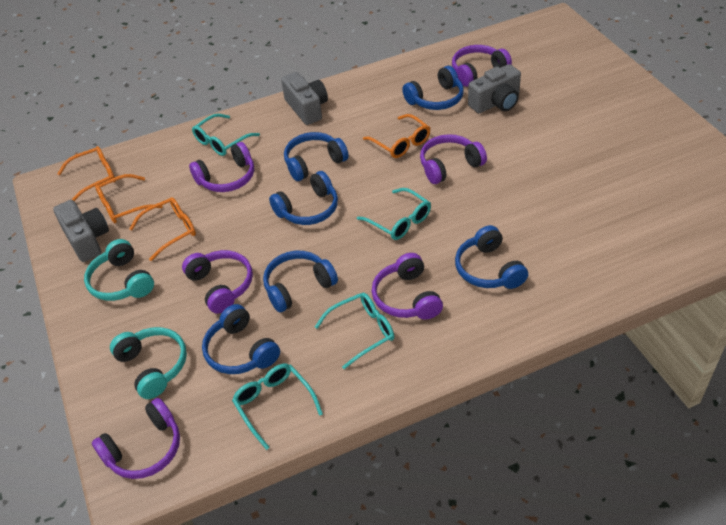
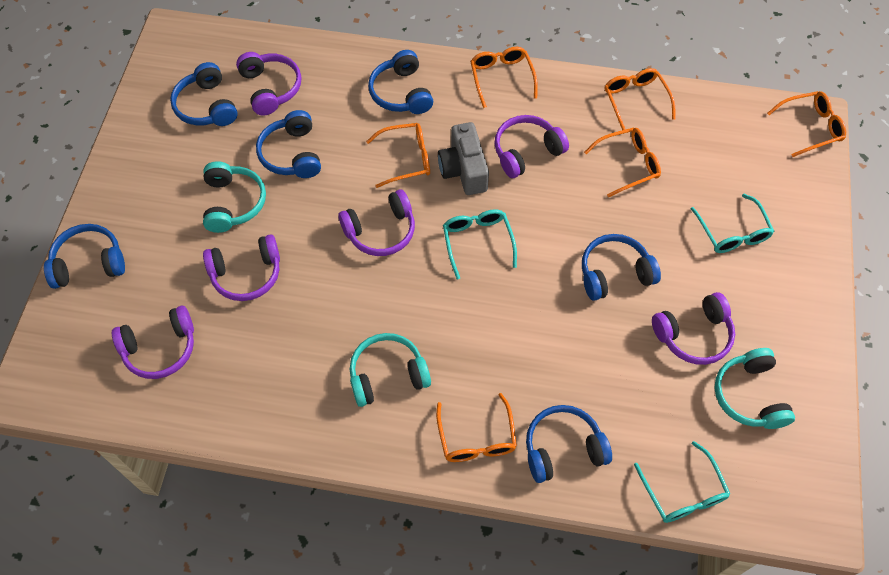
grey camera: 3 -> 1
orange glasses: 4 -> 6
turquoise glasses: 4 -> 3
turquoise headphones: 2 -> 3

